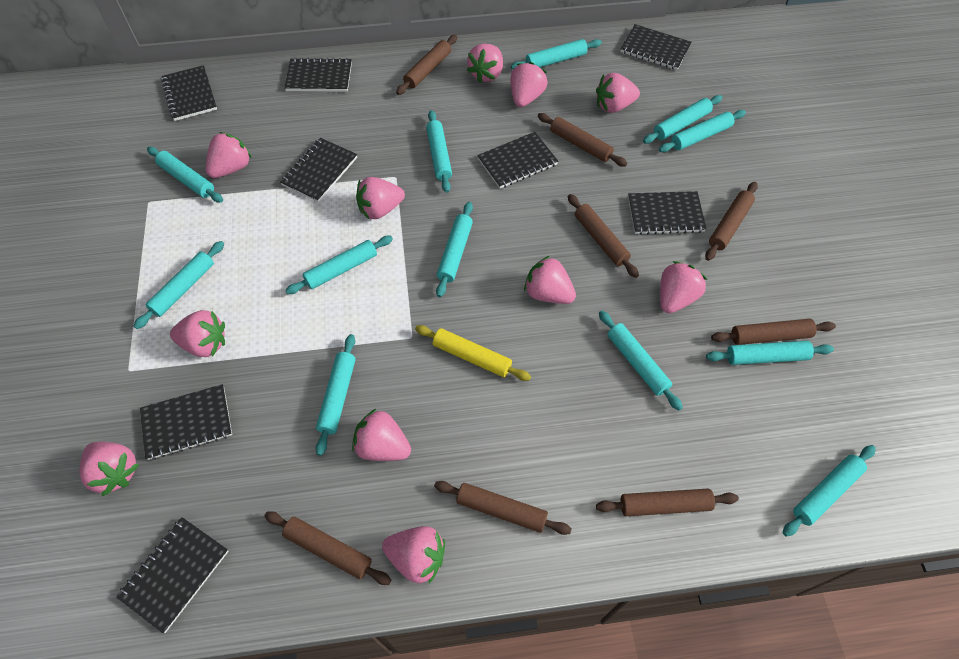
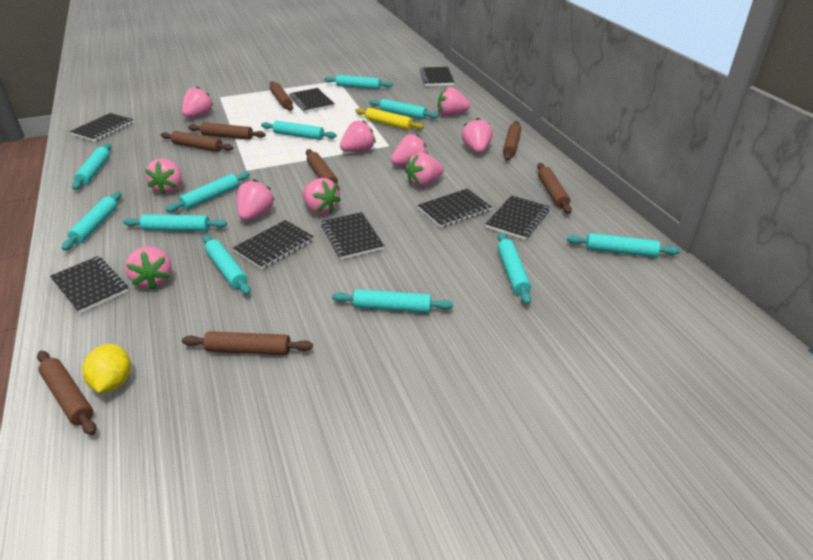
pink strawberry: 11 -> 10
turquoise rolling pin: 12 -> 11
yellow lemon: 0 -> 1

